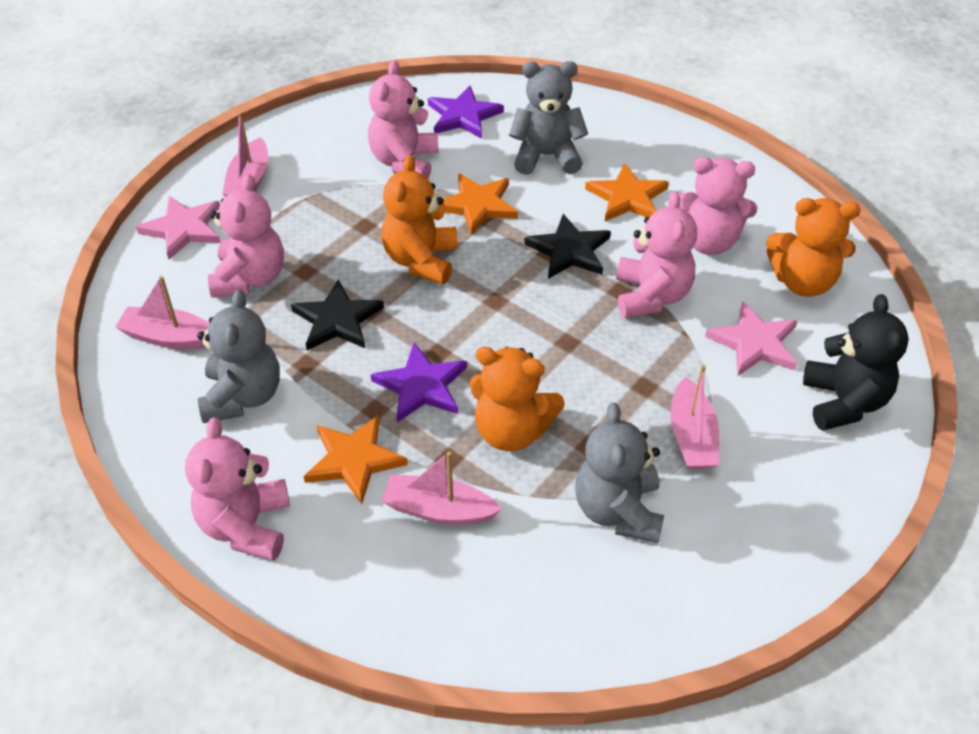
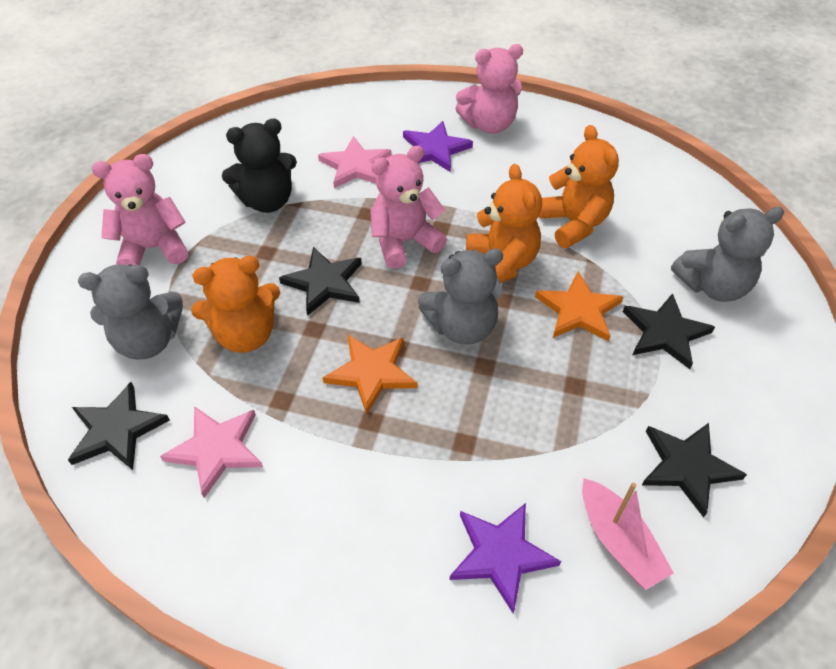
black star: 2 -> 4
orange star: 3 -> 2
pink boat: 4 -> 1
pink teddy bear: 5 -> 3

